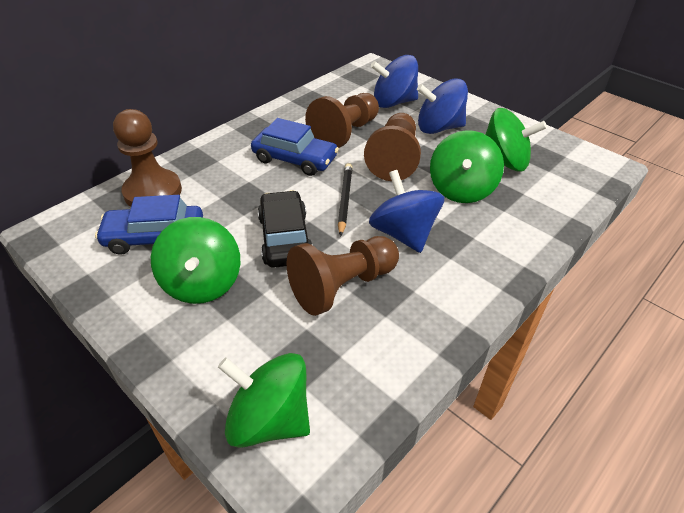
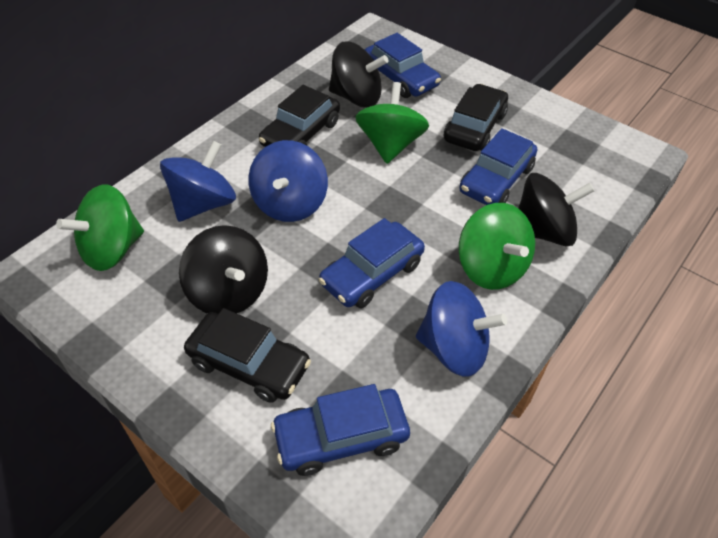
black car: 1 -> 3
black pencil: 1 -> 0
black spinning top: 0 -> 3
blue car: 2 -> 4
brown pawn: 4 -> 0
green spinning top: 4 -> 3

